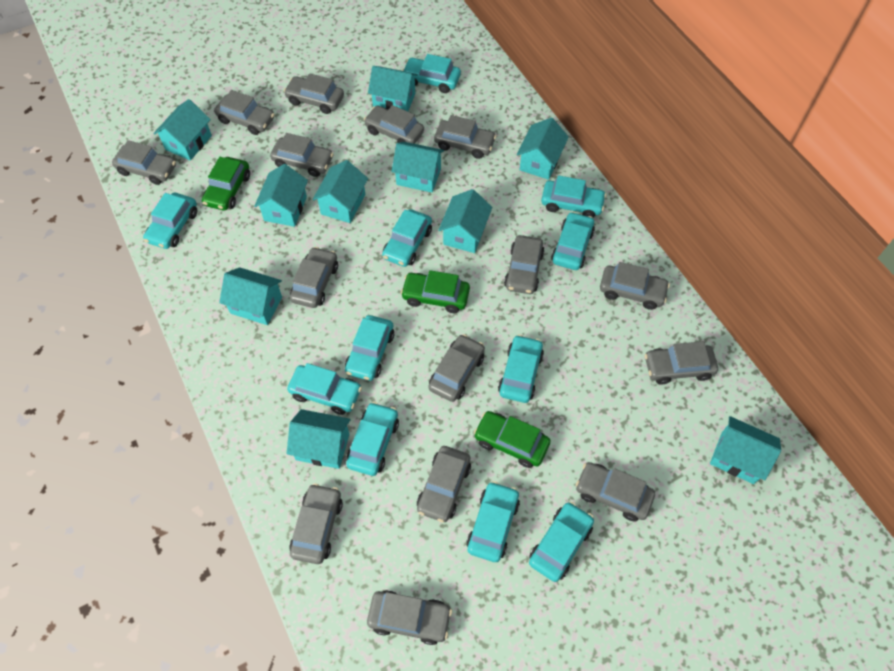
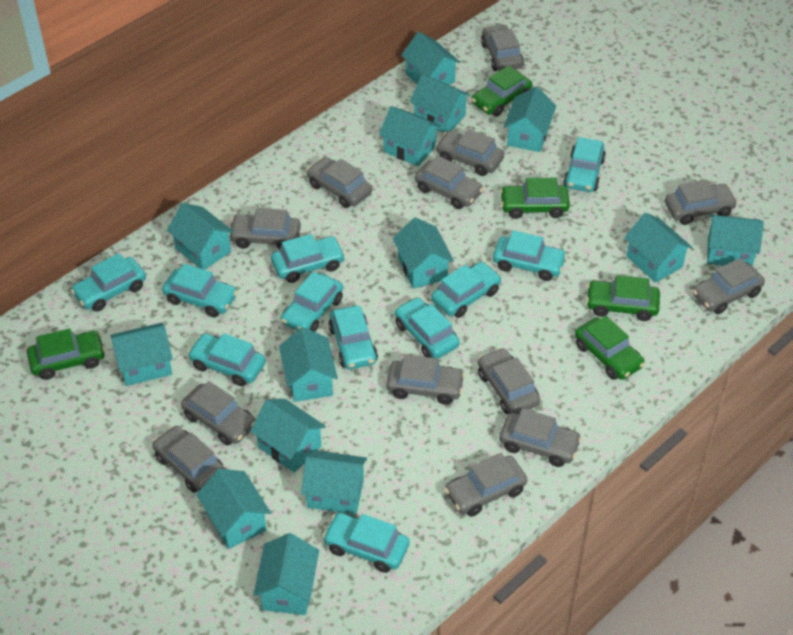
green car: 3 -> 5
grey car: 15 -> 13
turquoise house: 10 -> 14

